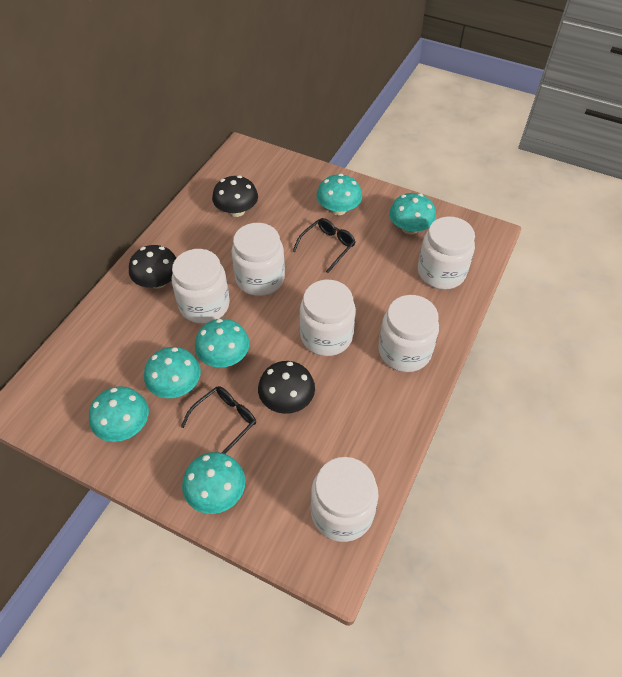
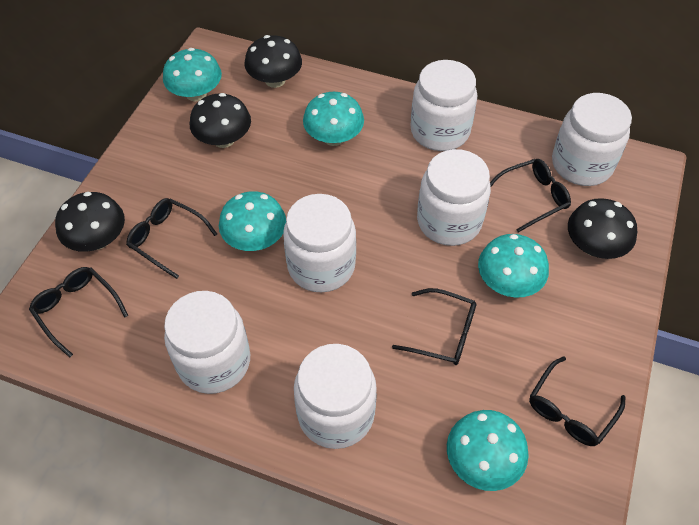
black glasses: 2 -> 5
black mushroom: 3 -> 4
turquoise mushroom: 6 -> 5

